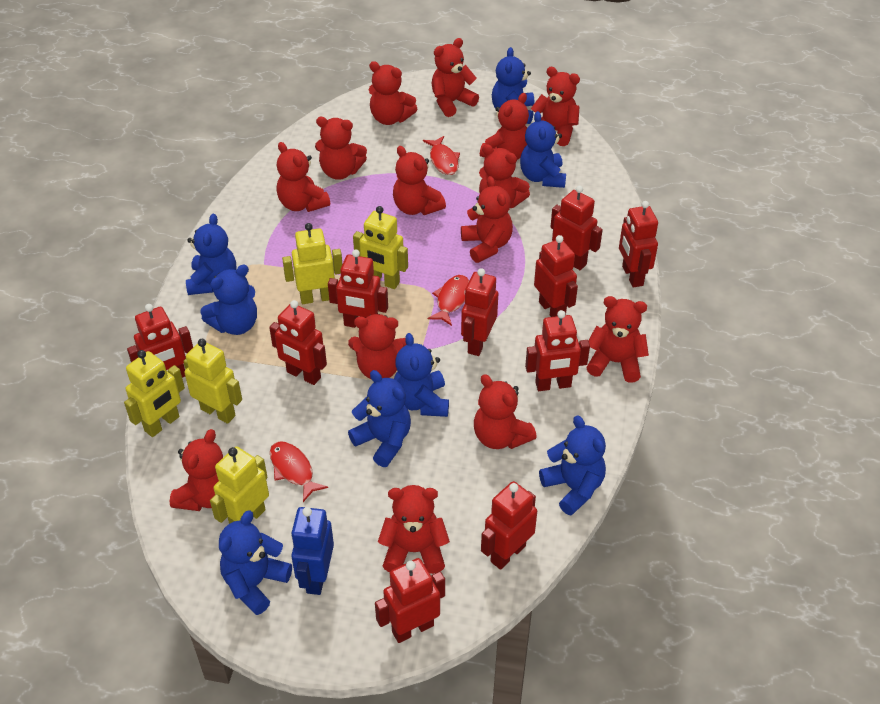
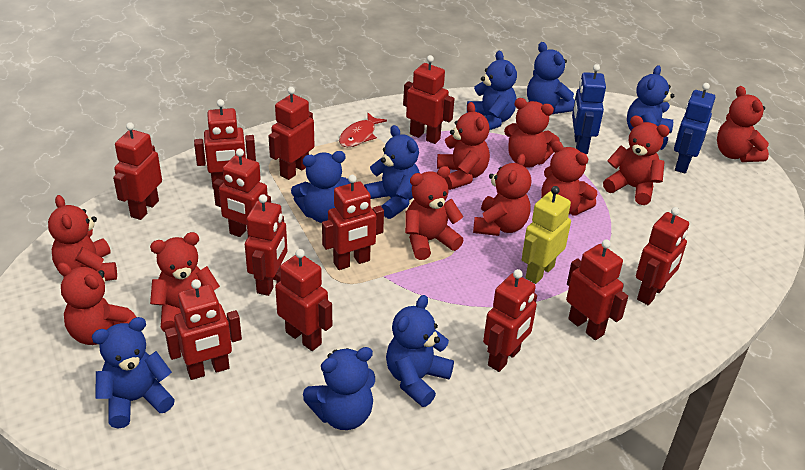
blue robot: 1 -> 2
red fish: 3 -> 1
red robot: 10 -> 12
red teddy bear: 14 -> 10
yellow robot: 5 -> 1

